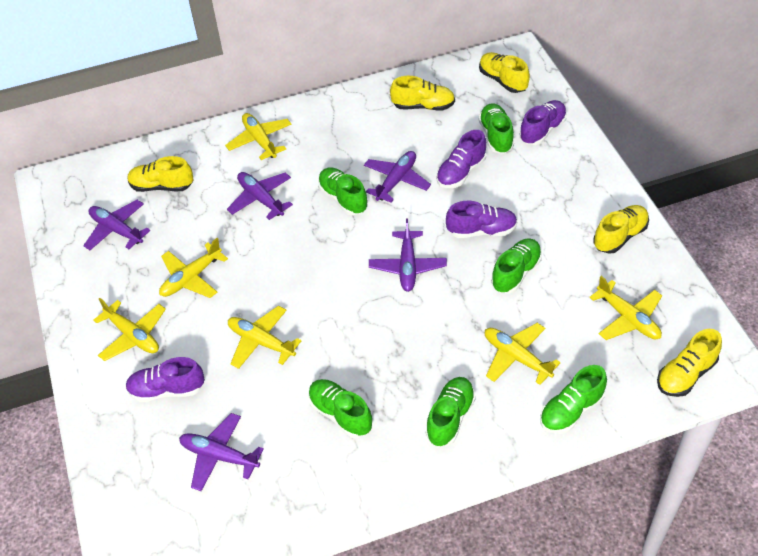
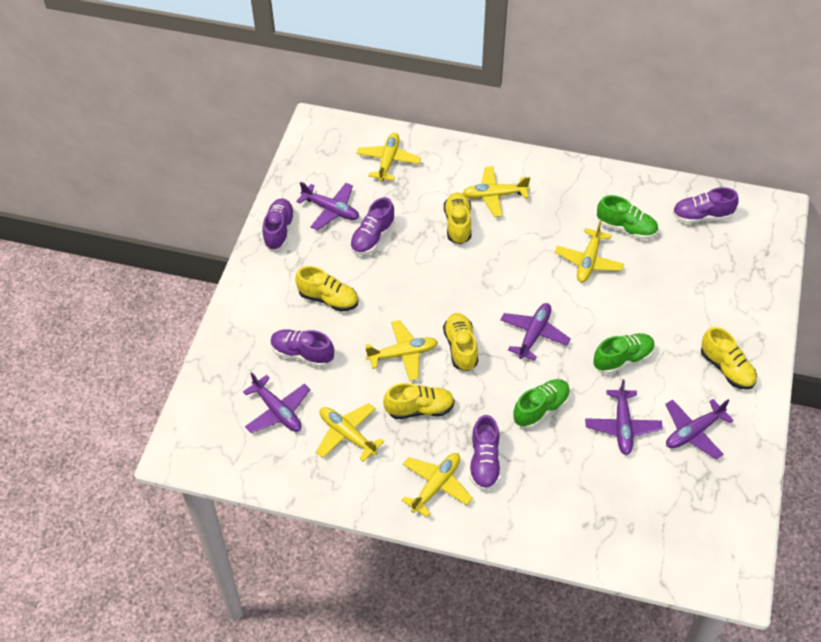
green shoe: 6 -> 3
purple shoe: 4 -> 5

